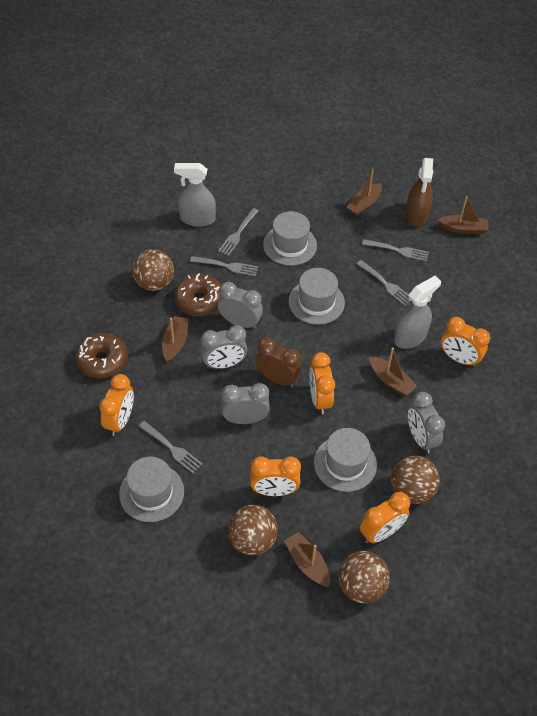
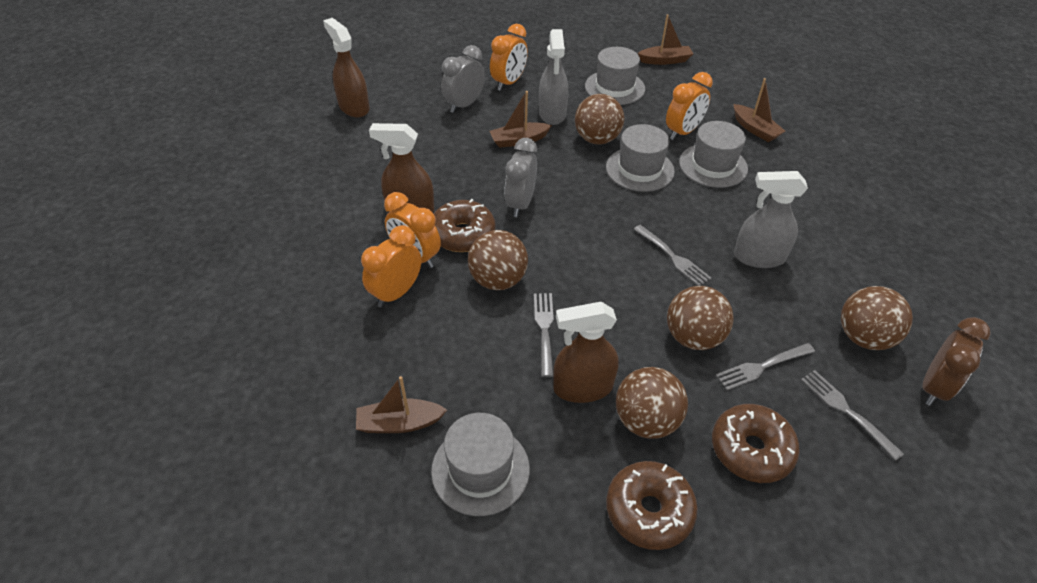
brown ball: 4 -> 5
brown boat: 5 -> 4
brown donut: 2 -> 3
brown spray bottle: 1 -> 3
grey clock: 4 -> 2
grey fork: 5 -> 4
orange clock: 5 -> 4

